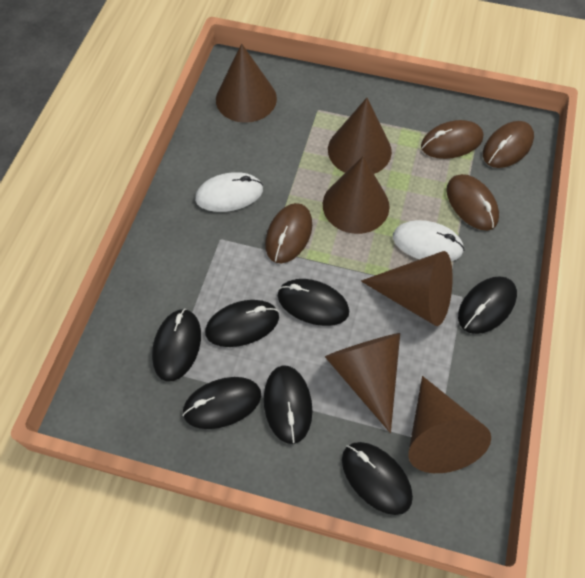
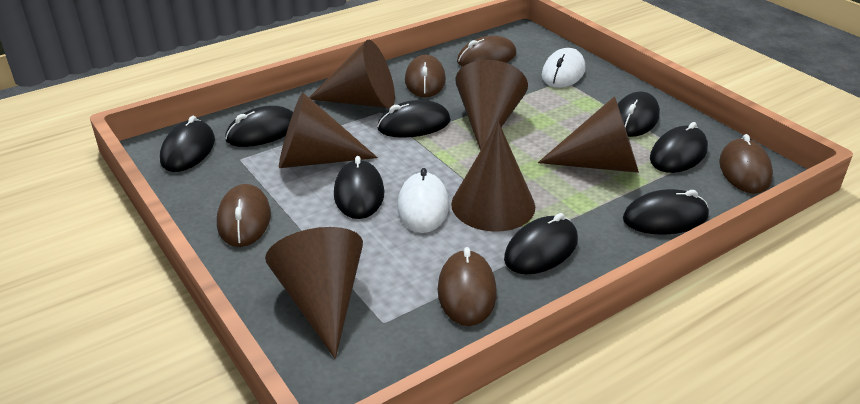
black mouse: 7 -> 8
brown mouse: 4 -> 5

